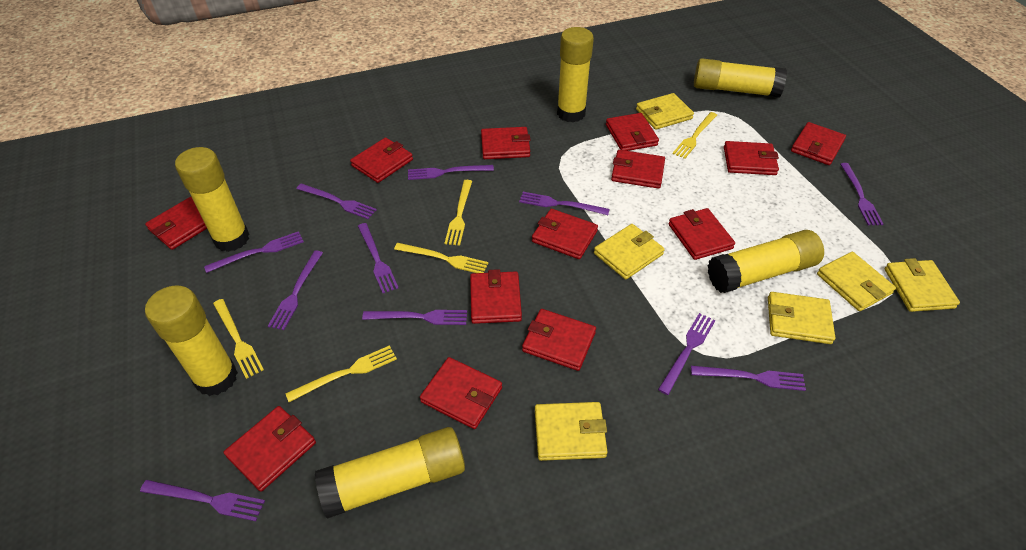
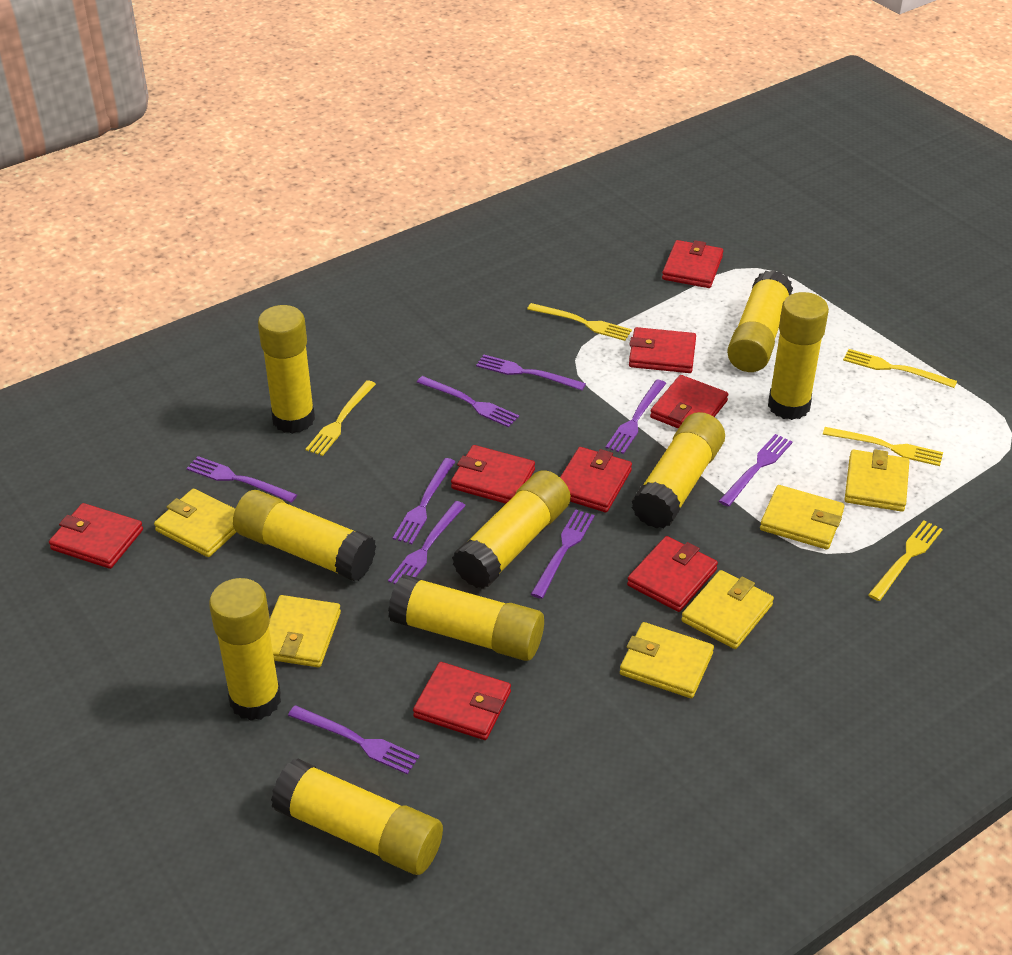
purple fork: 11 -> 9
red wallet: 13 -> 8
yellow glue stick: 6 -> 9

